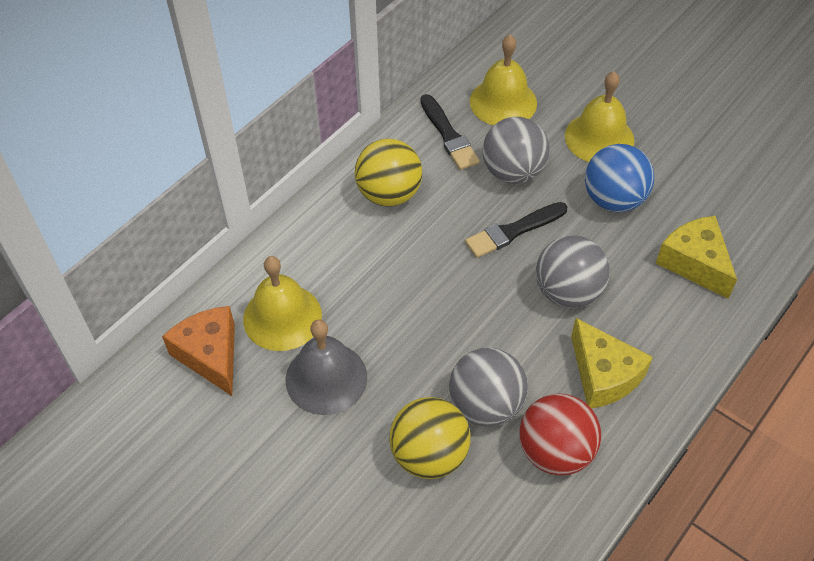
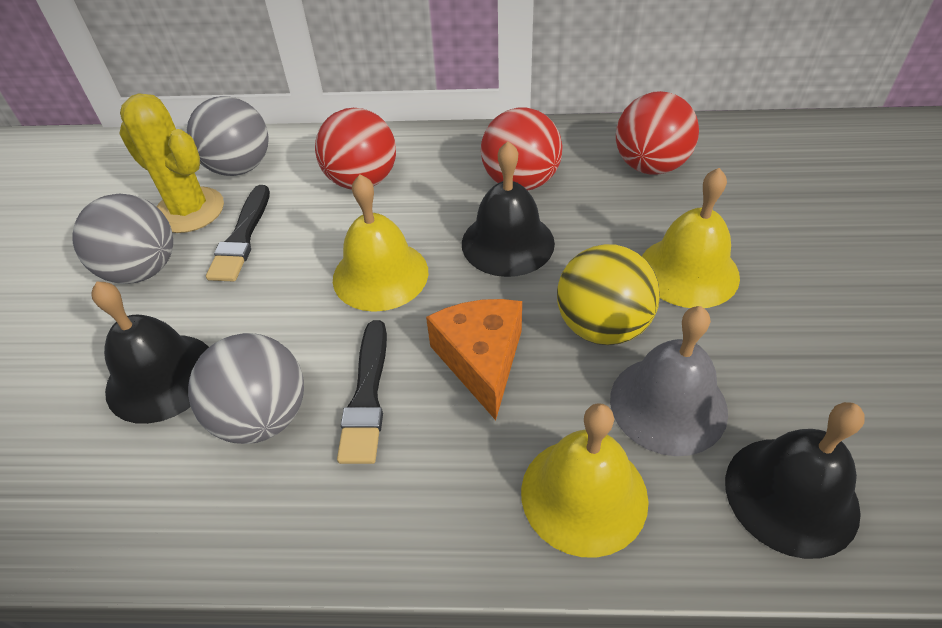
black bell: 0 -> 3
blue ball: 1 -> 0
red ball: 1 -> 3
yellow ball: 2 -> 1
yellow cactus: 0 -> 1
yellow cheese: 2 -> 0

